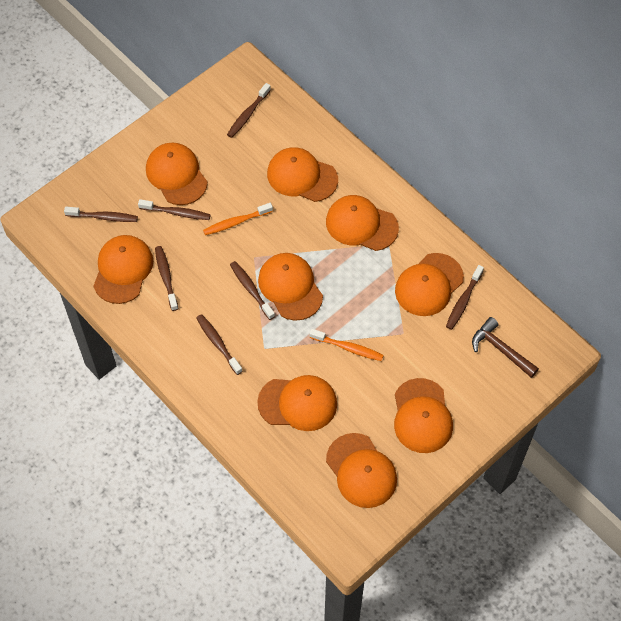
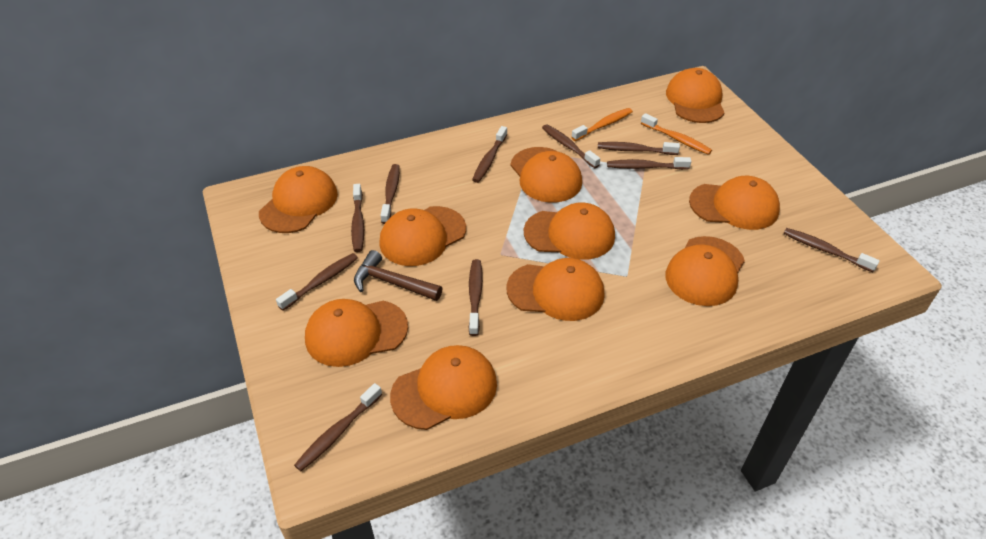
brown toothbrush: 7 -> 10
orange cap: 9 -> 10

